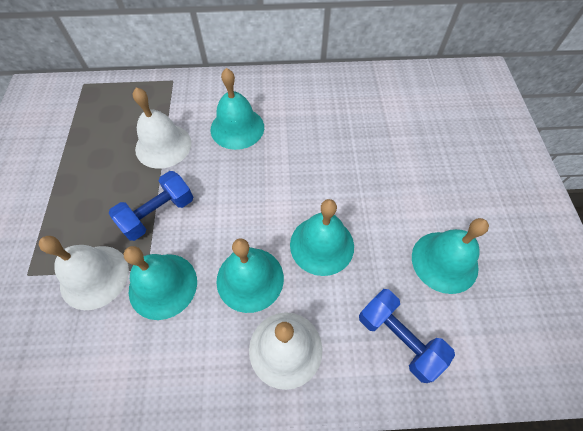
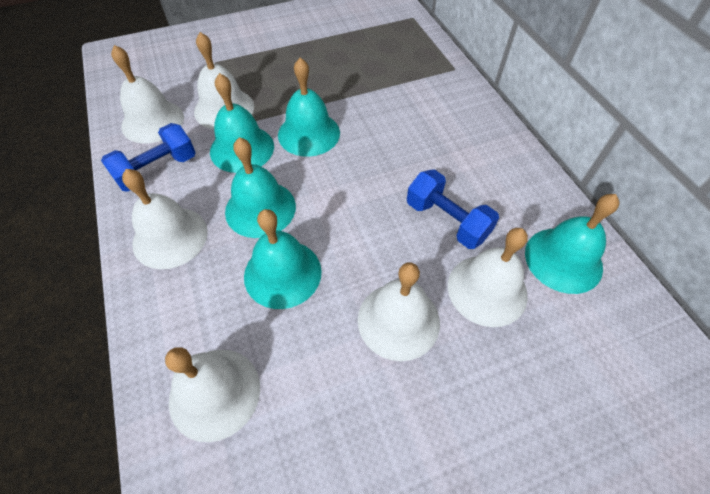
white bell: 3 -> 6

